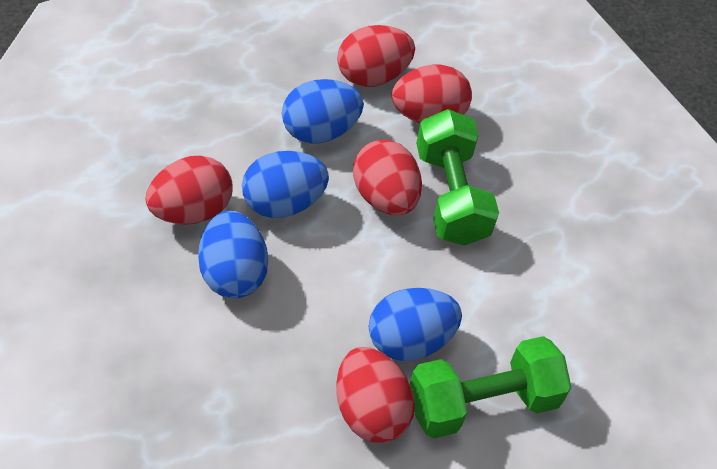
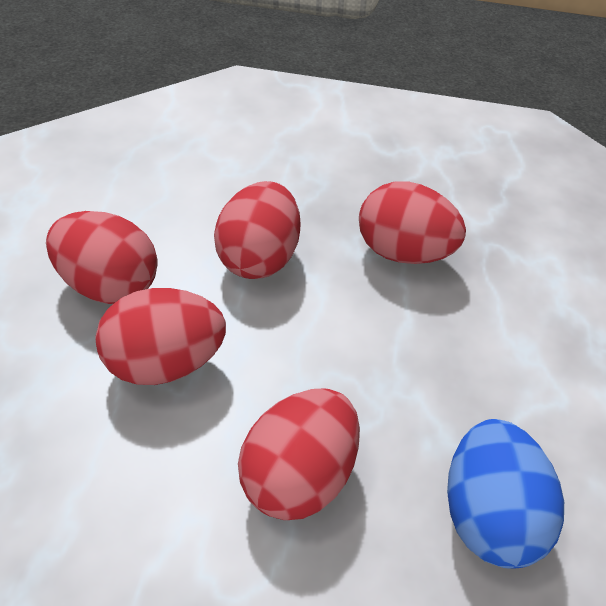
blue egg: 4 -> 1
green dumbbell: 2 -> 0

